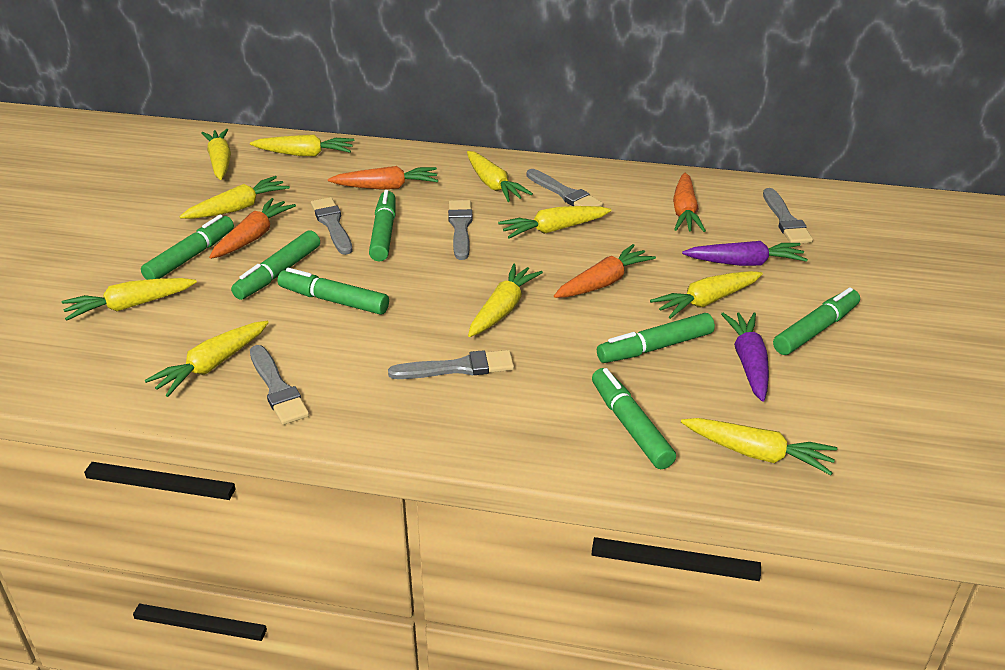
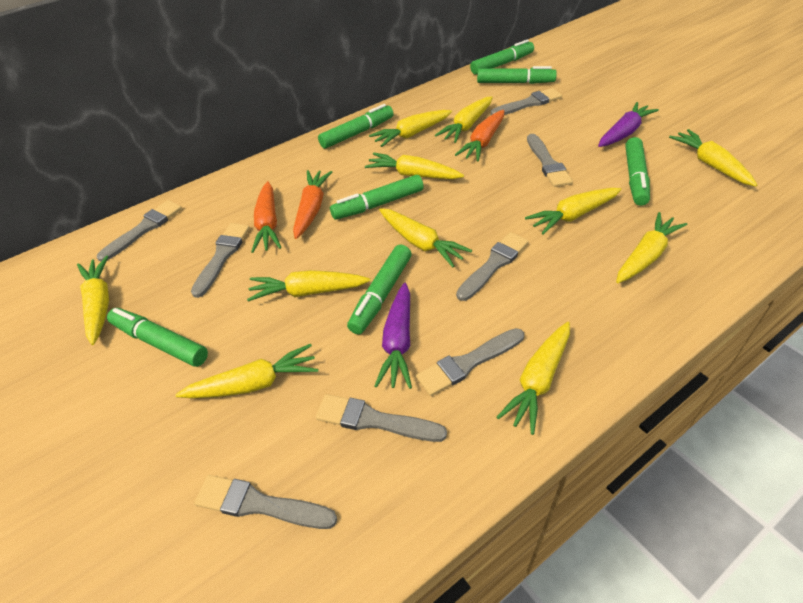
grey brush: 6 -> 8
orange carrot: 4 -> 3
yellow carrot: 10 -> 11

